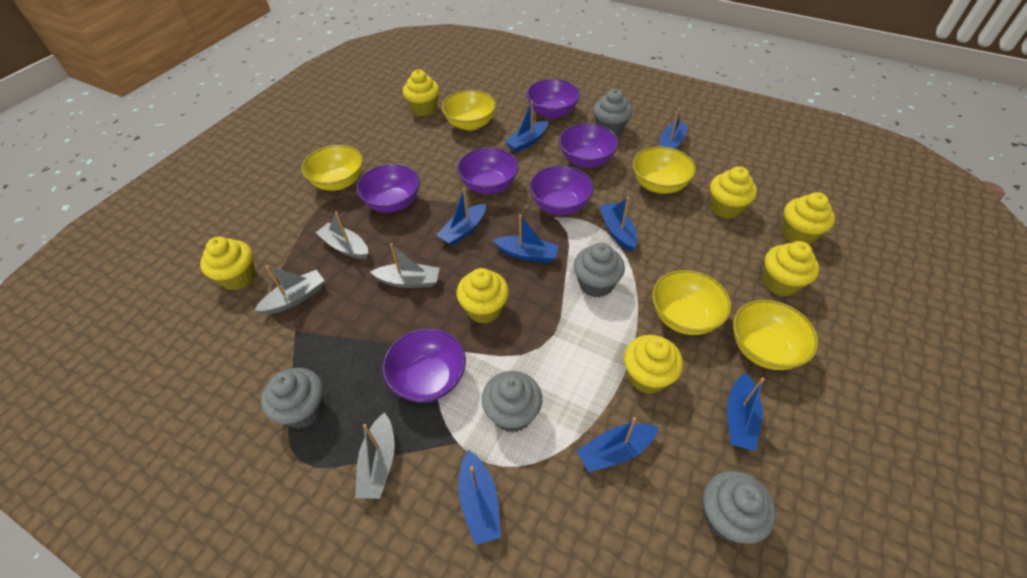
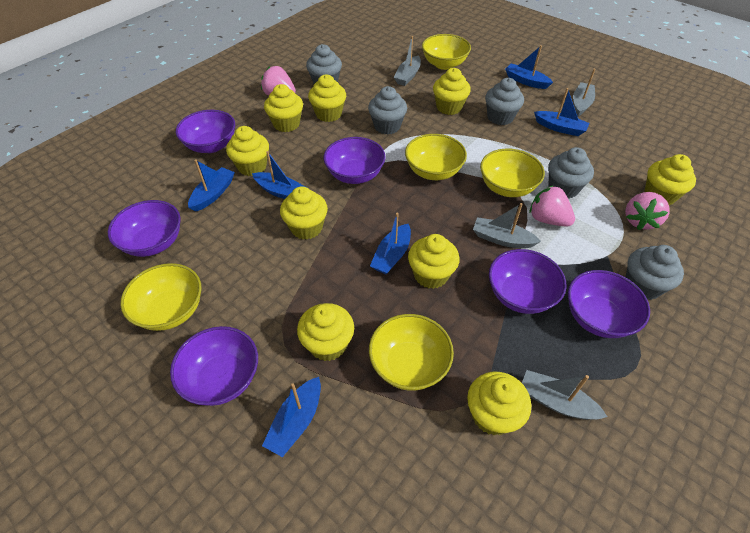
blue boat: 8 -> 6
pink strawberry: 0 -> 3
yellow cupcake: 7 -> 9

